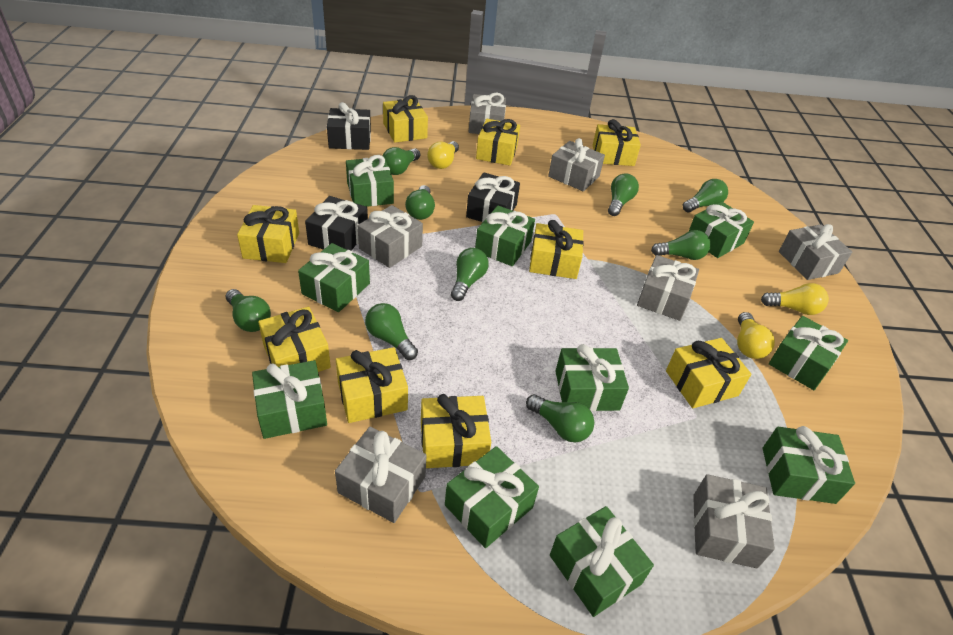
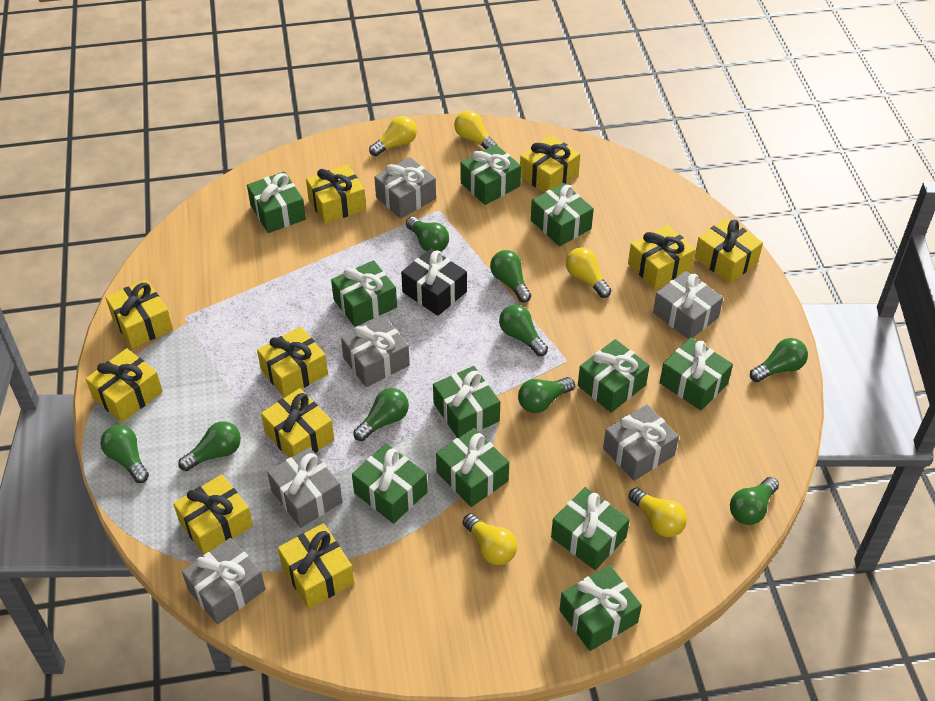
black gift: 3 -> 1
green gift: 10 -> 11
grey gift: 7 -> 6
yellow gift: 9 -> 10
yellow light bulb: 3 -> 5

